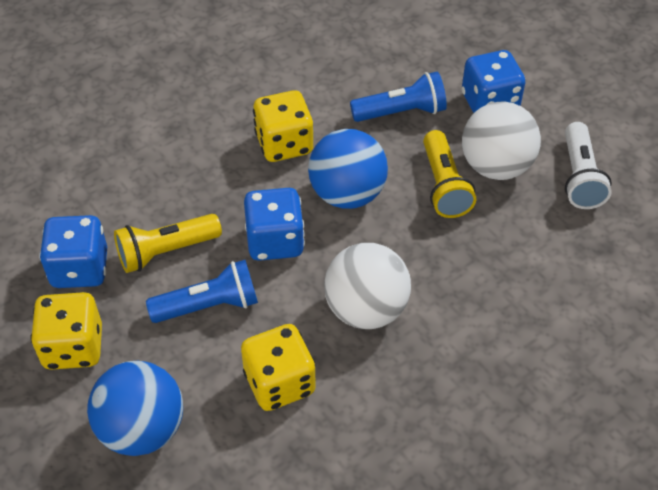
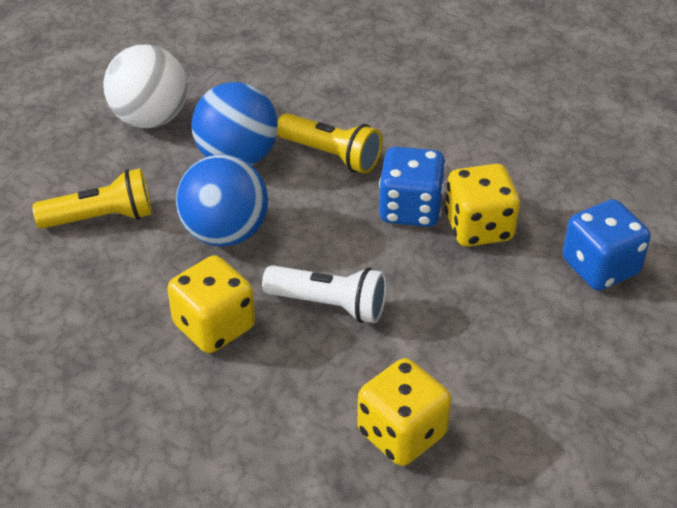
blue dice: 3 -> 2
blue flashlight: 2 -> 0
white ball: 2 -> 1

